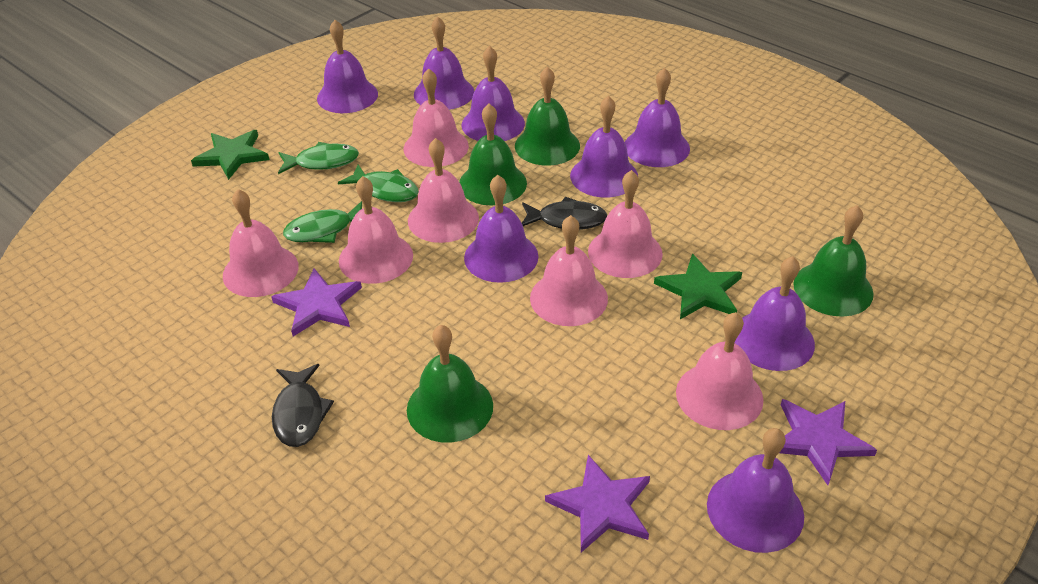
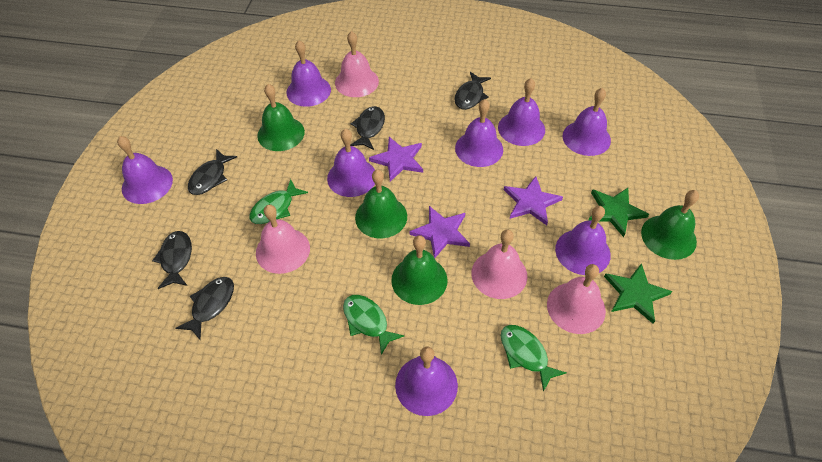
black fish: 2 -> 5
pink bell: 7 -> 4

